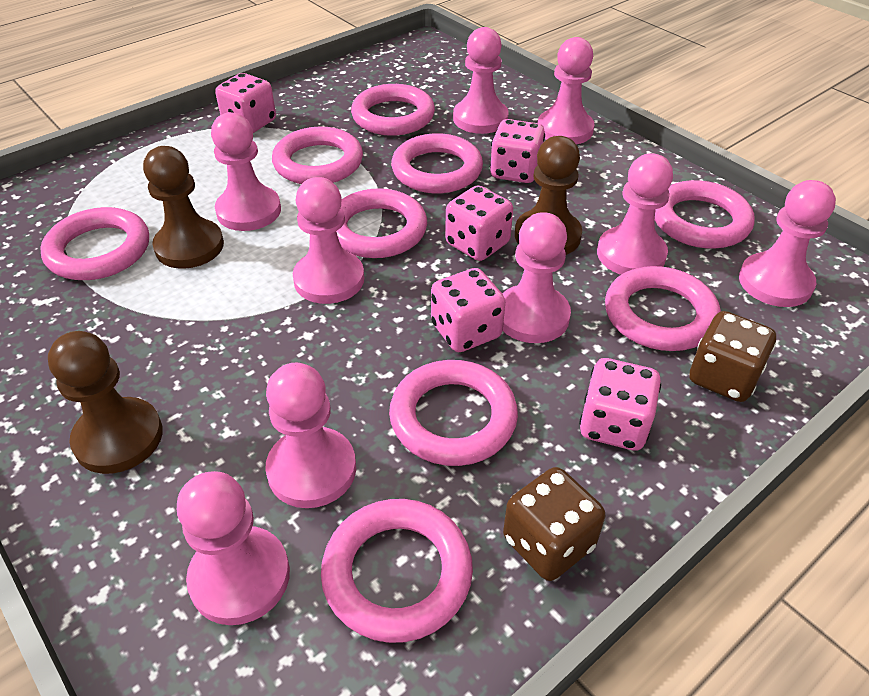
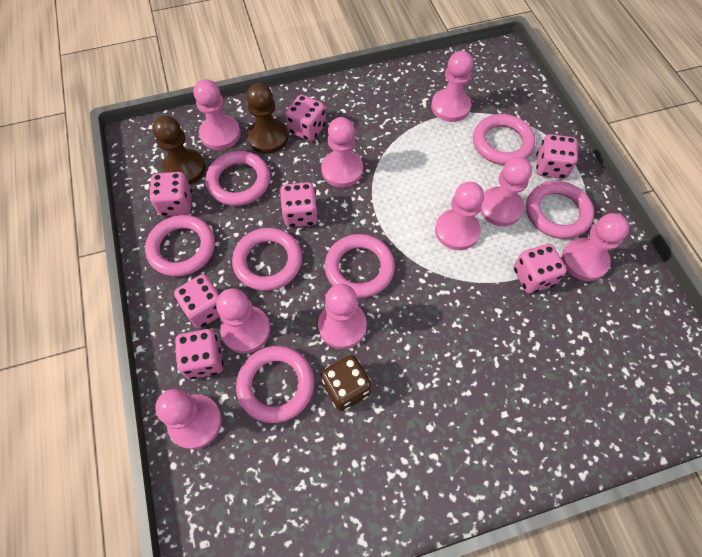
brown dice: 2 -> 1
brown pawn: 3 -> 2
pink dice: 5 -> 7
pink ring: 9 -> 7

